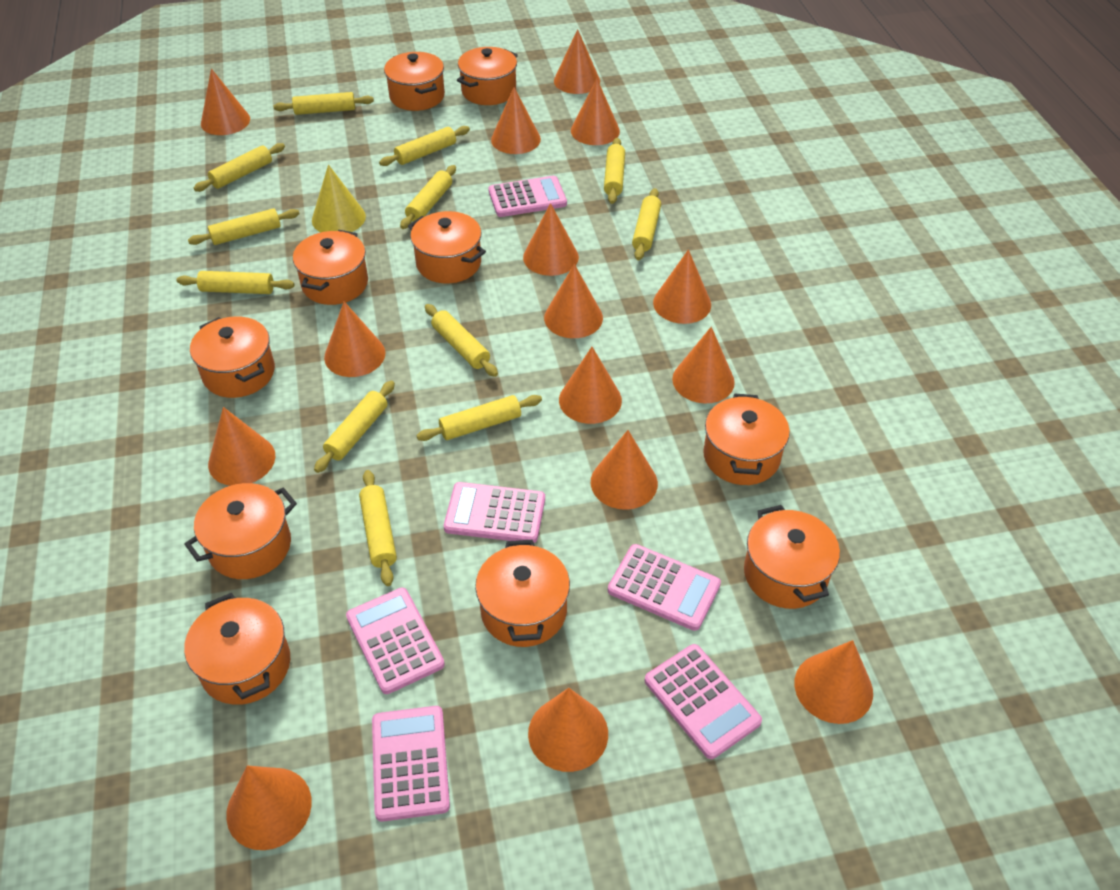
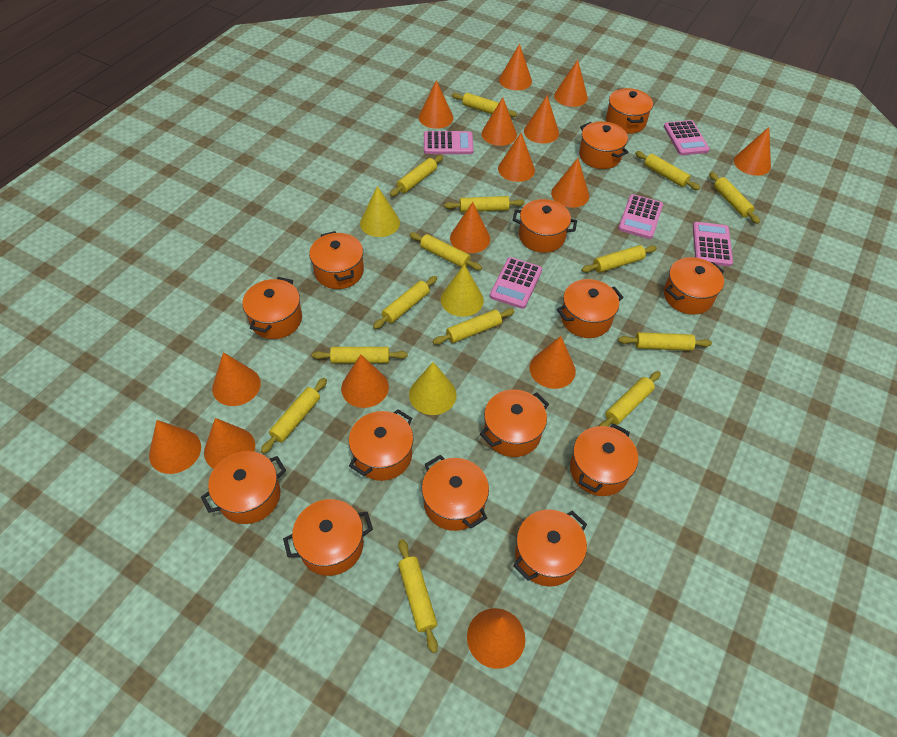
orange pot: 10 -> 14
pink calculator: 6 -> 5
yellow cone: 1 -> 3
yellow rolling pin: 12 -> 14

